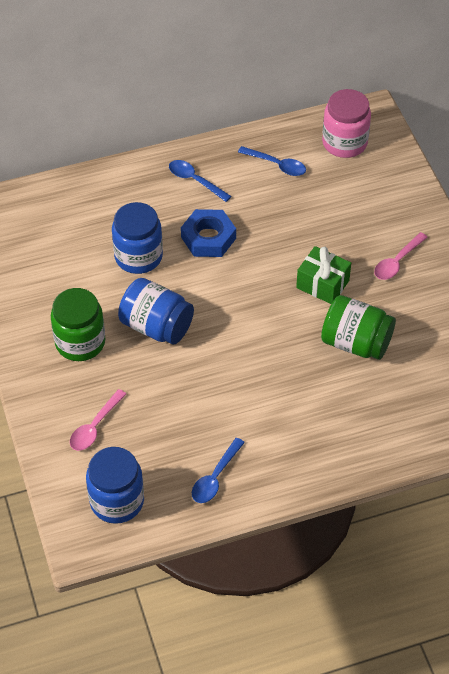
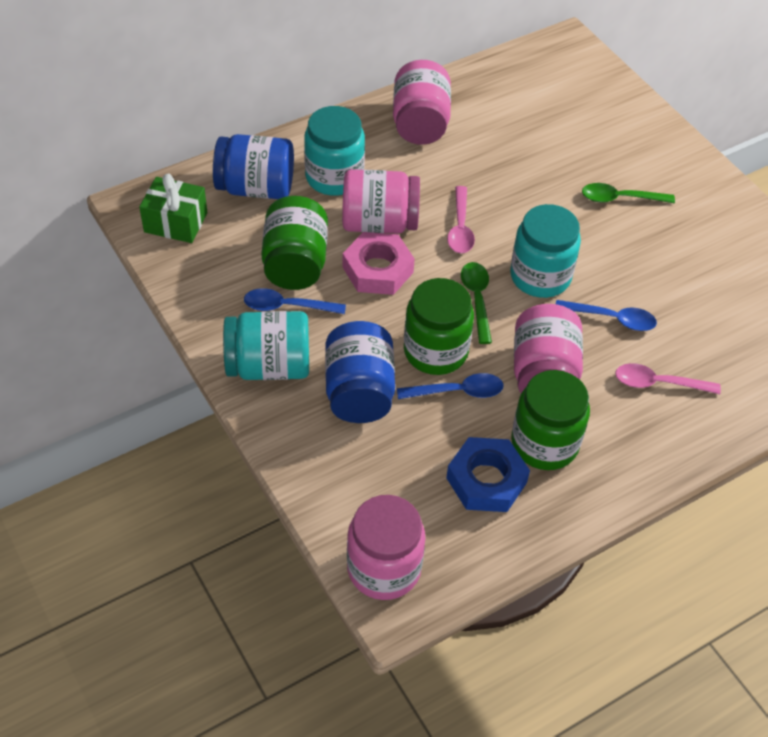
blue jar: 3 -> 2
green jar: 2 -> 3
green spoon: 0 -> 2
pink jar: 1 -> 4
pink nut: 0 -> 1
turquoise jar: 0 -> 3

